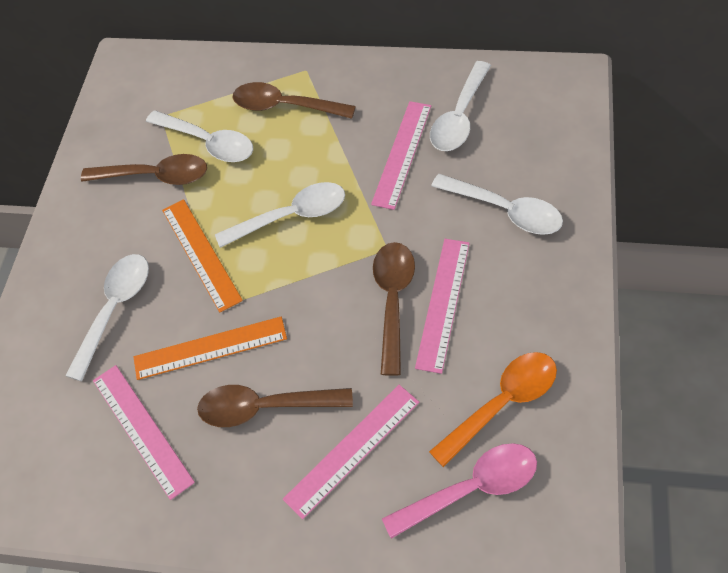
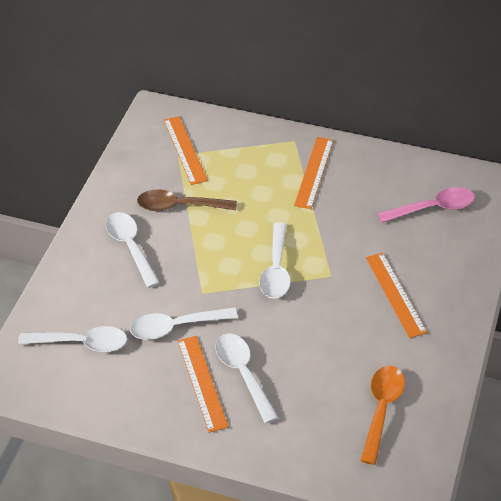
brown spoon: 4 -> 1
orange ruler: 2 -> 4
pink ruler: 4 -> 0

